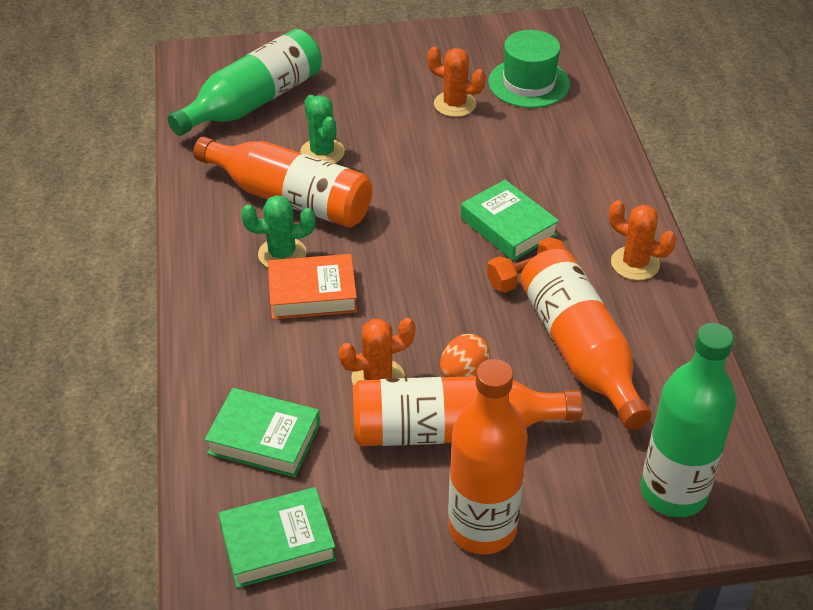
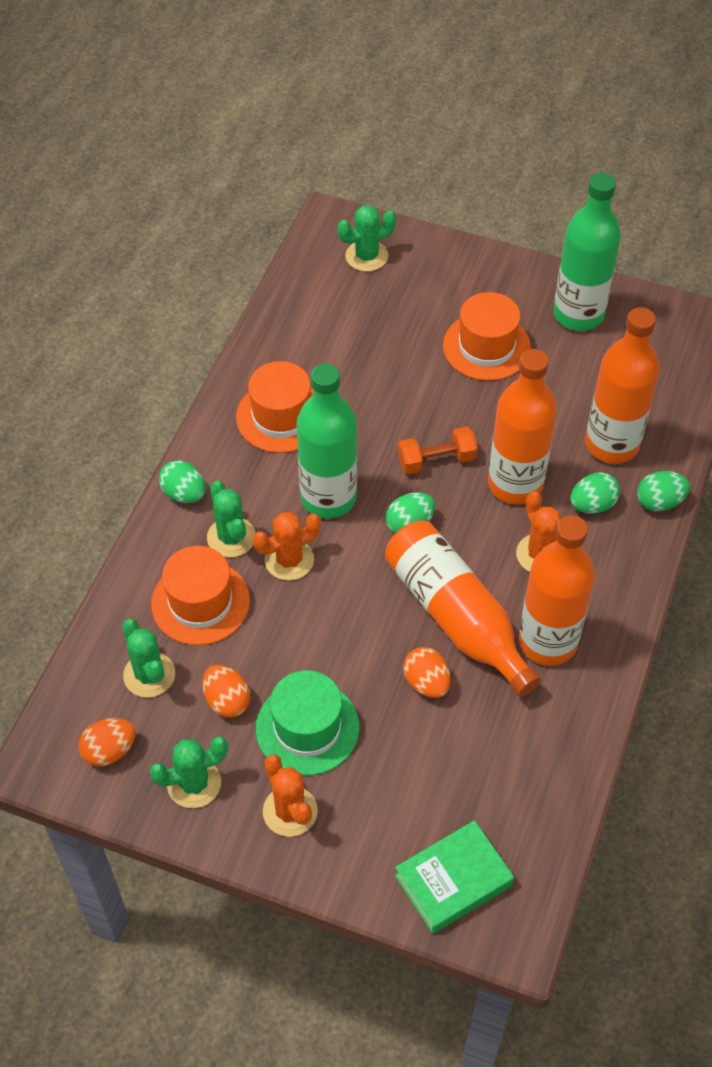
green book: 3 -> 1
green cactus: 2 -> 4
green egg: 0 -> 4
orange book: 1 -> 0
orange egg: 1 -> 3
orange hat: 0 -> 3

